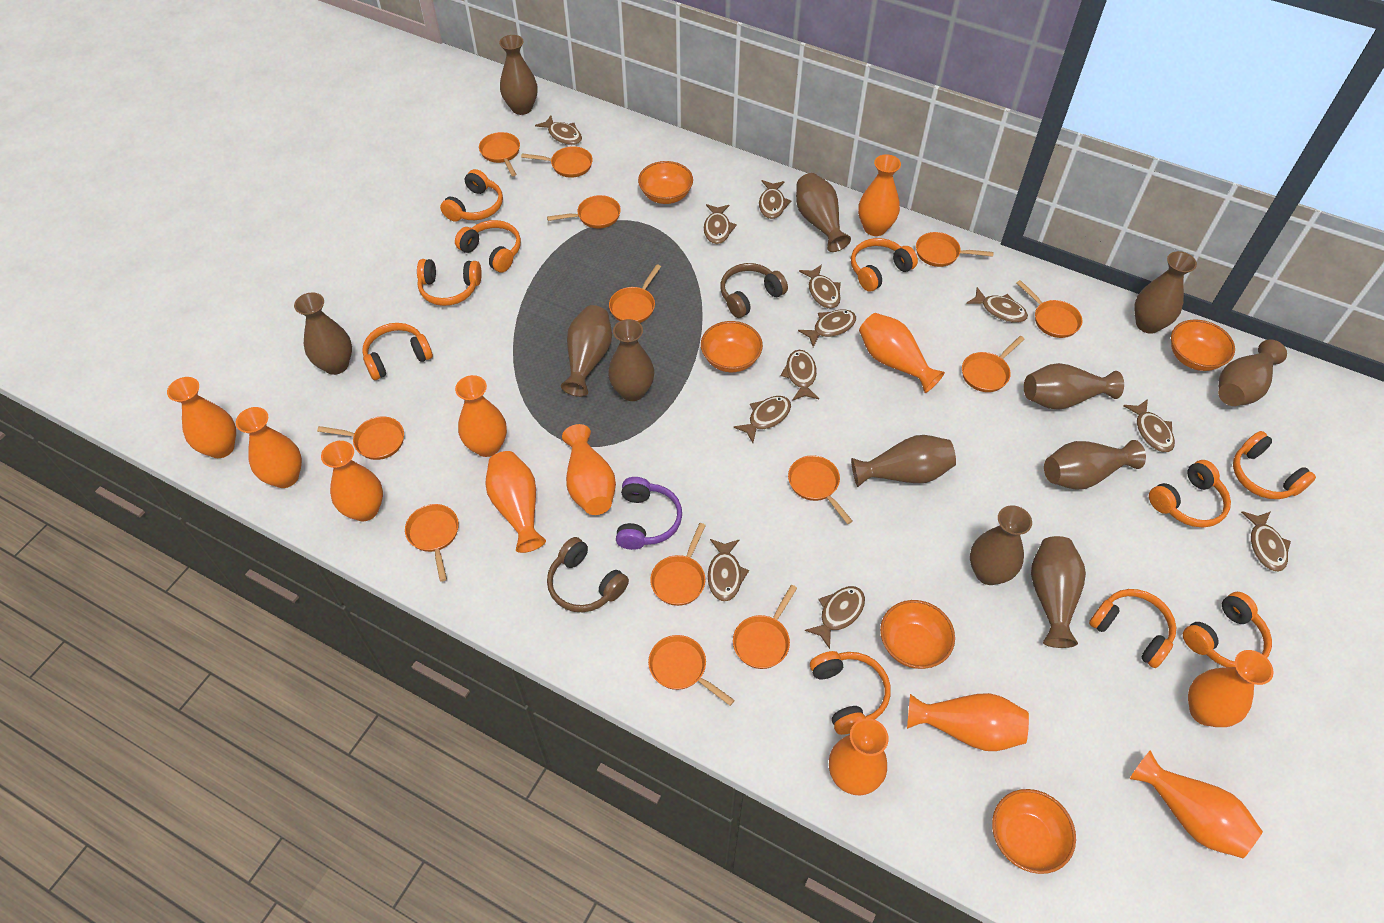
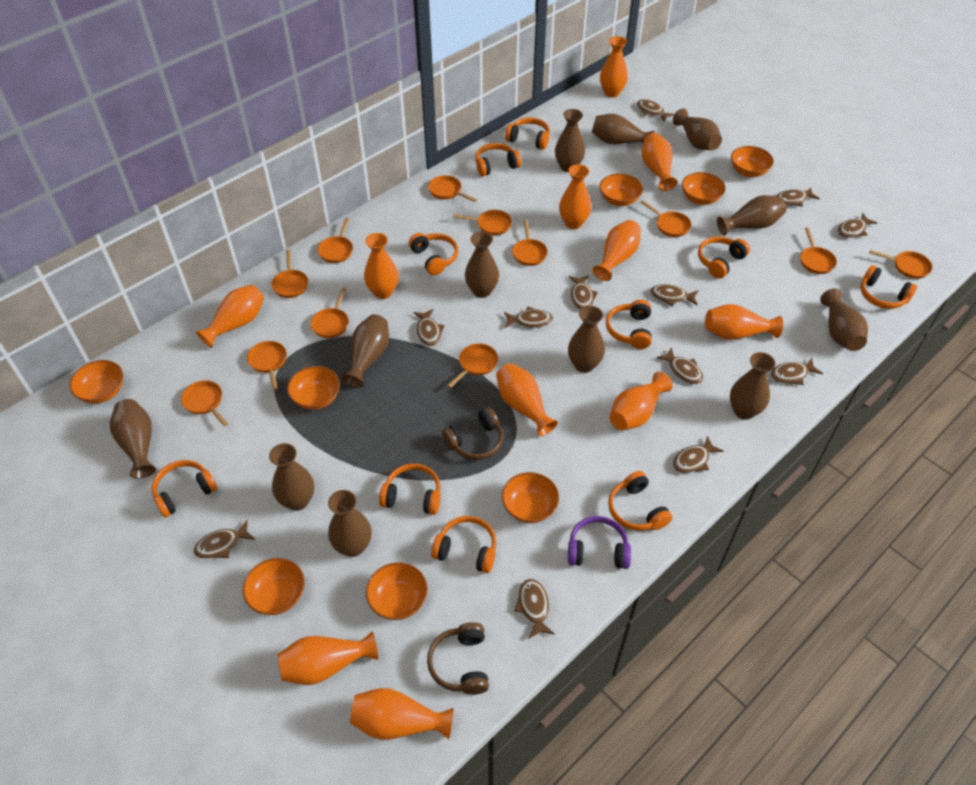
orange bowl: 5 -> 8
orange pan: 13 -> 12
orange vase: 12 -> 11

